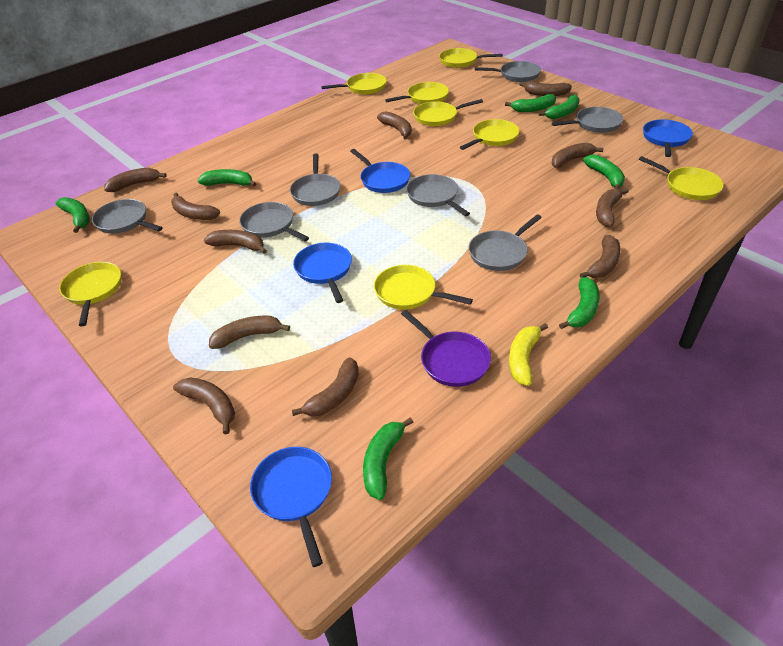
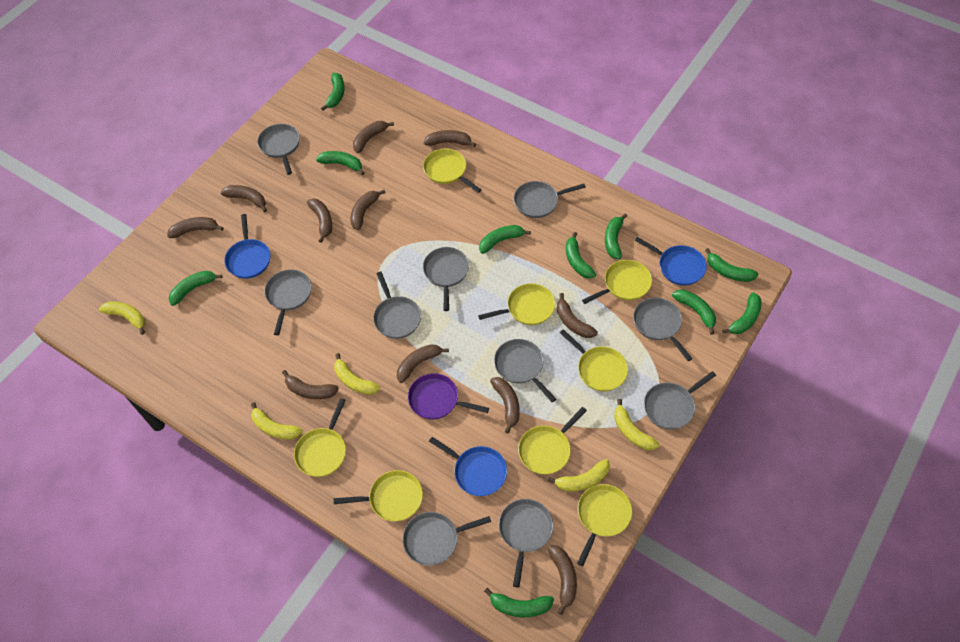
blue pan: 4 -> 3
green banana: 7 -> 10
grey pan: 7 -> 10
yellow banana: 1 -> 5

